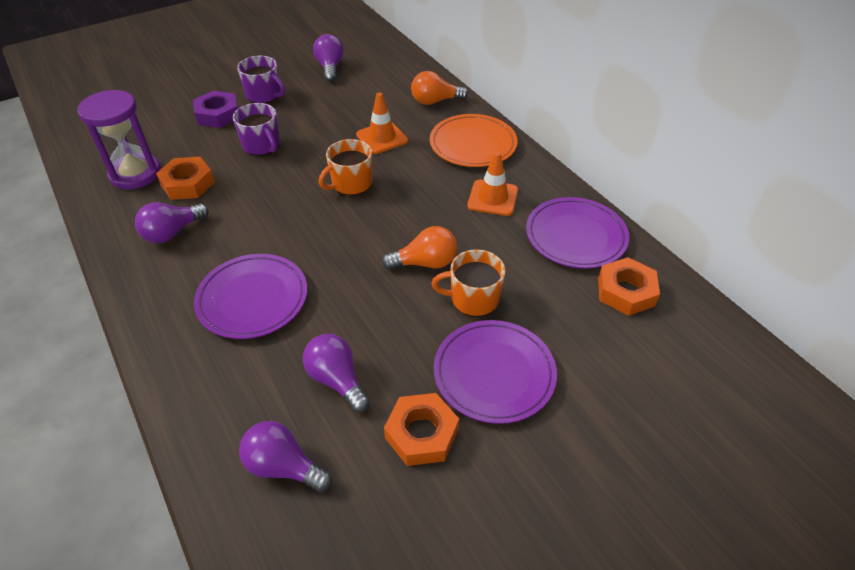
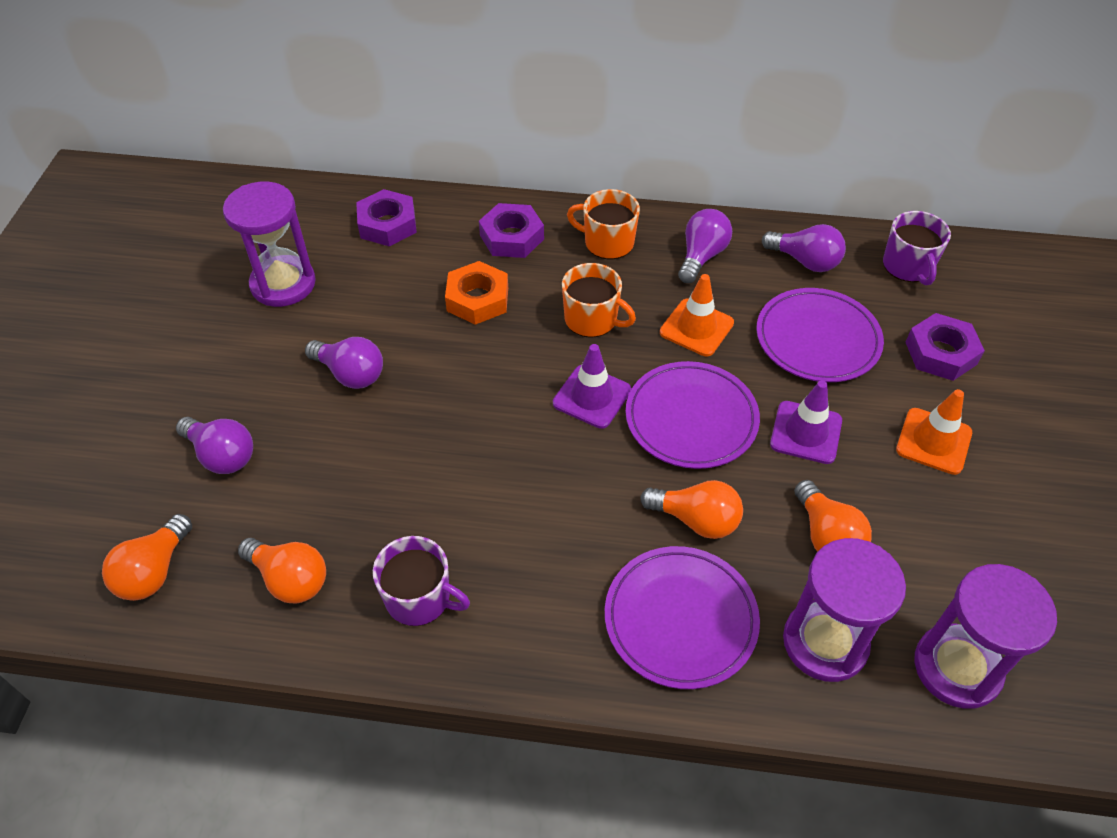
orange light bulb: 2 -> 4
orange nut: 3 -> 1
orange plate: 1 -> 0
purple hourglass: 1 -> 3
purple nut: 1 -> 3
purple traffic cone: 0 -> 2

